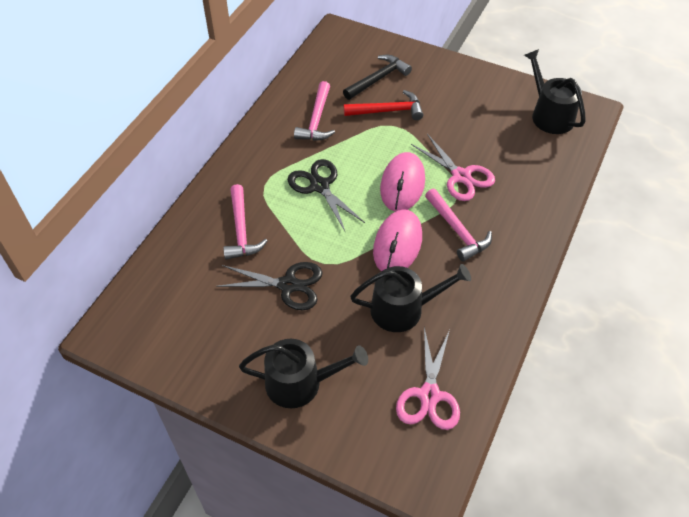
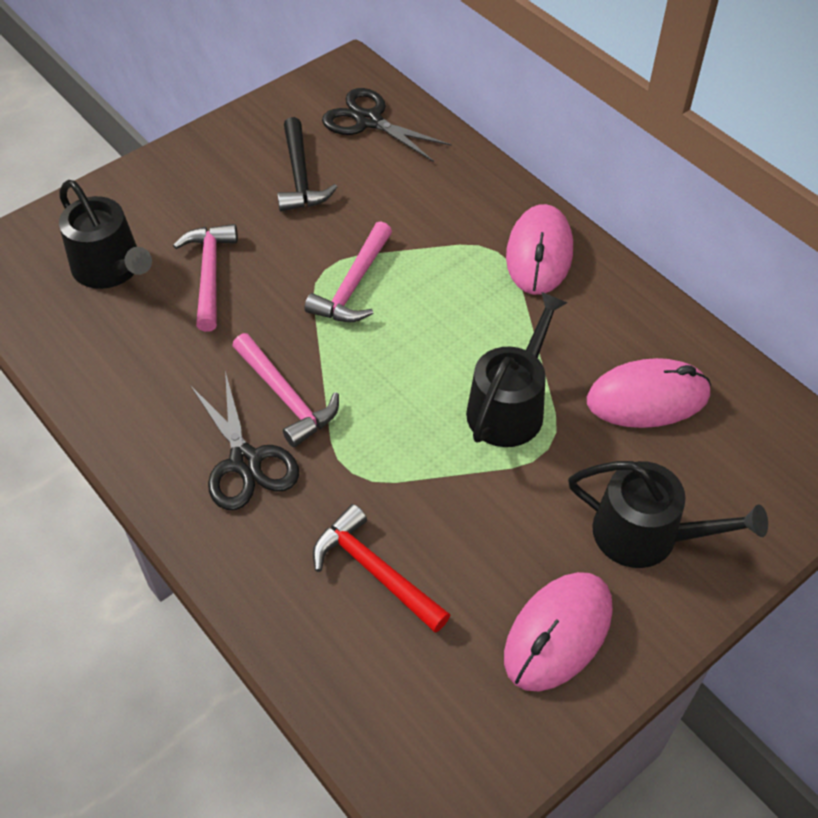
pink mouse: 2 -> 3
pink scissors: 2 -> 0

